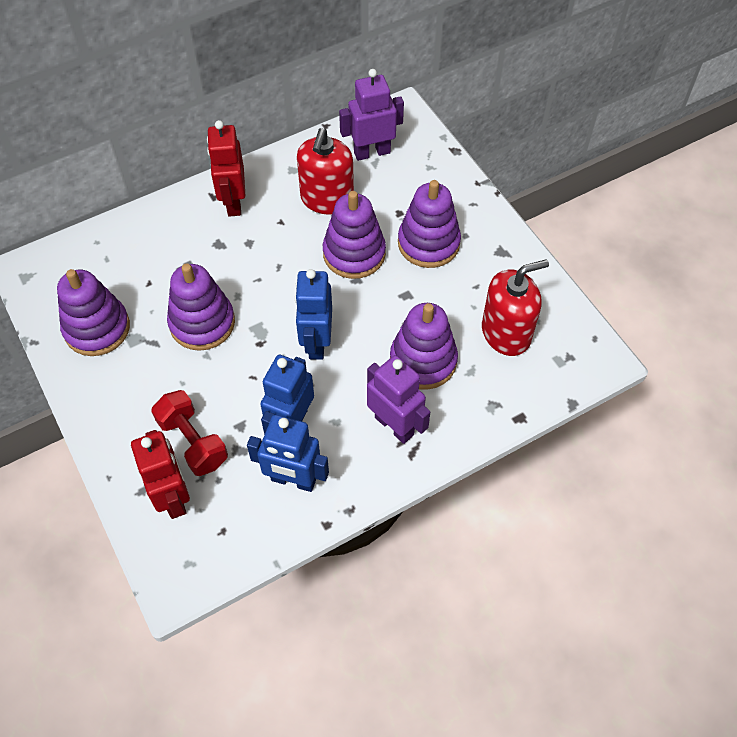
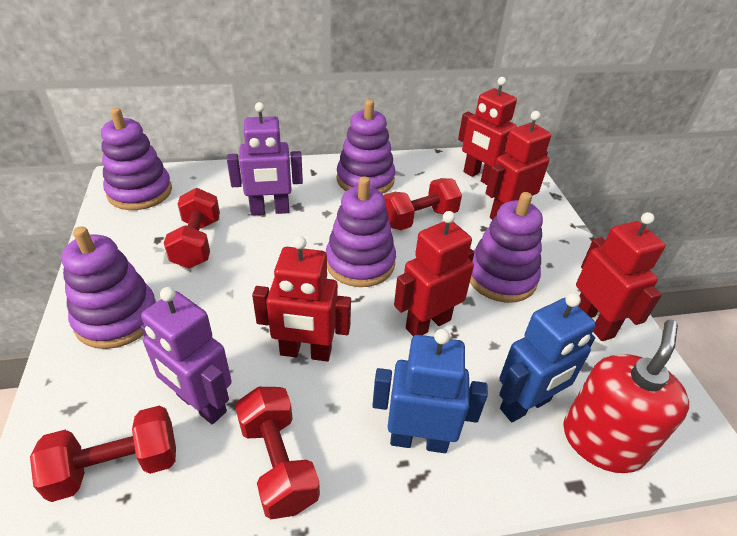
blue robot: 3 -> 2
red dumbbell: 1 -> 4
red robot: 2 -> 5
red soap dispenser: 2 -> 1

